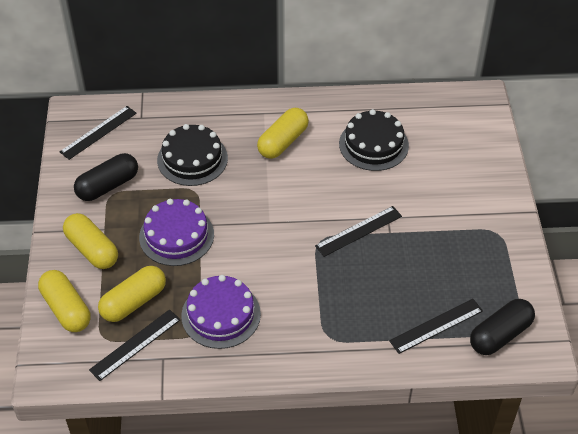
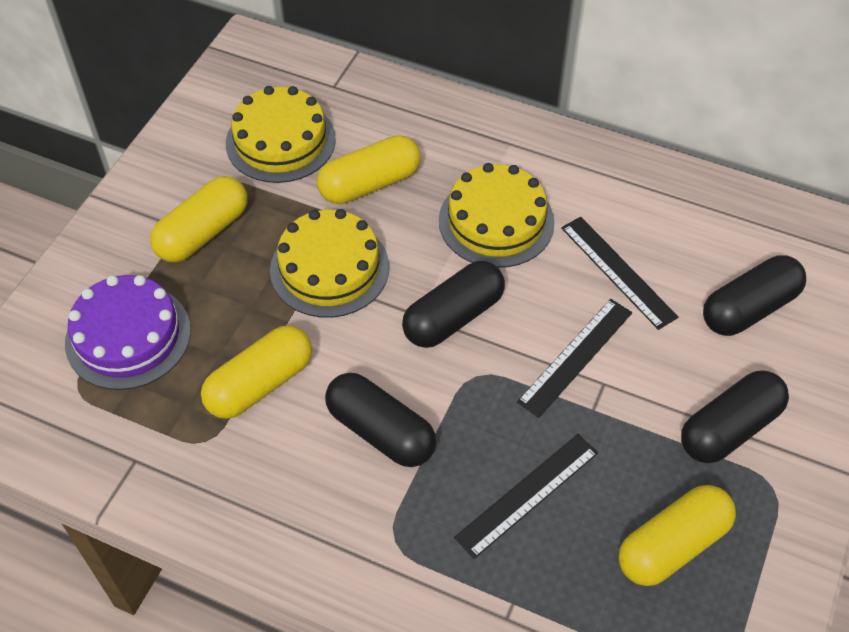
black cake: 2 -> 0
black capsule: 2 -> 4
black ruler: 4 -> 3
purple cake: 2 -> 1
yellow cake: 0 -> 3

